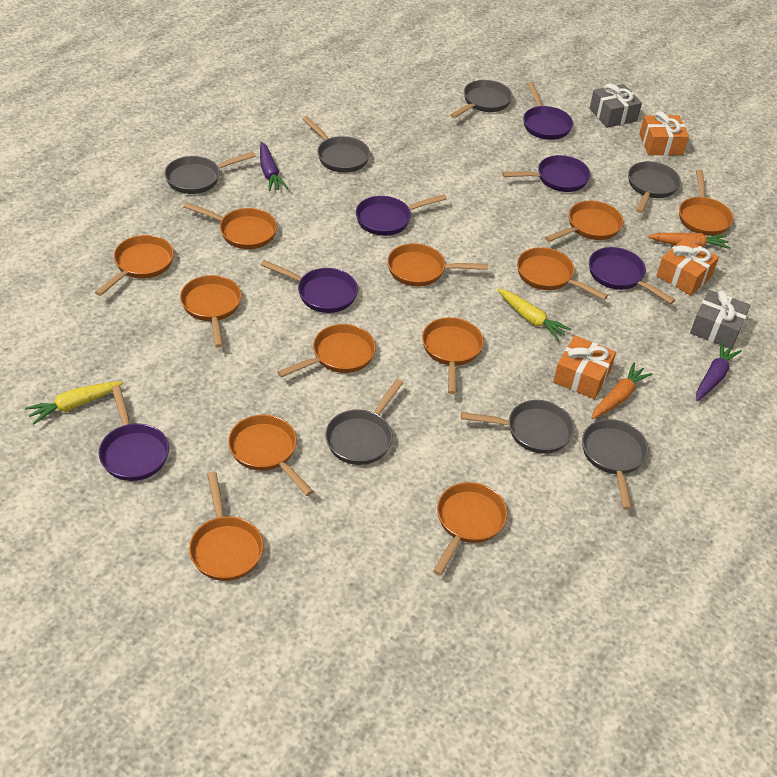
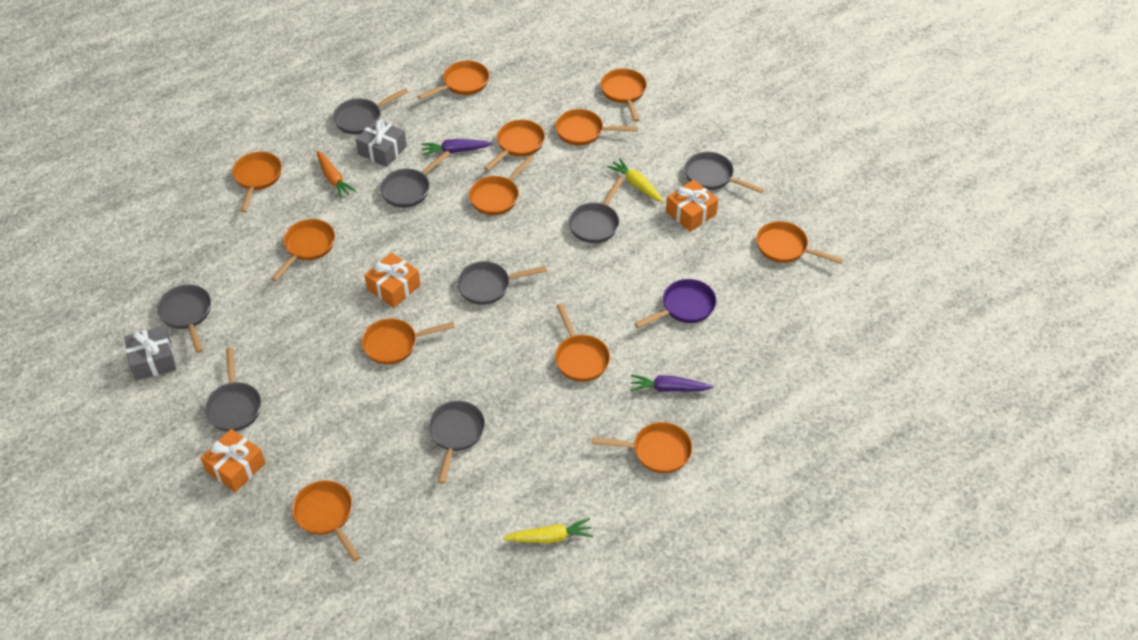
grey pan: 7 -> 8
orange carrot: 2 -> 1
purple pan: 6 -> 1

